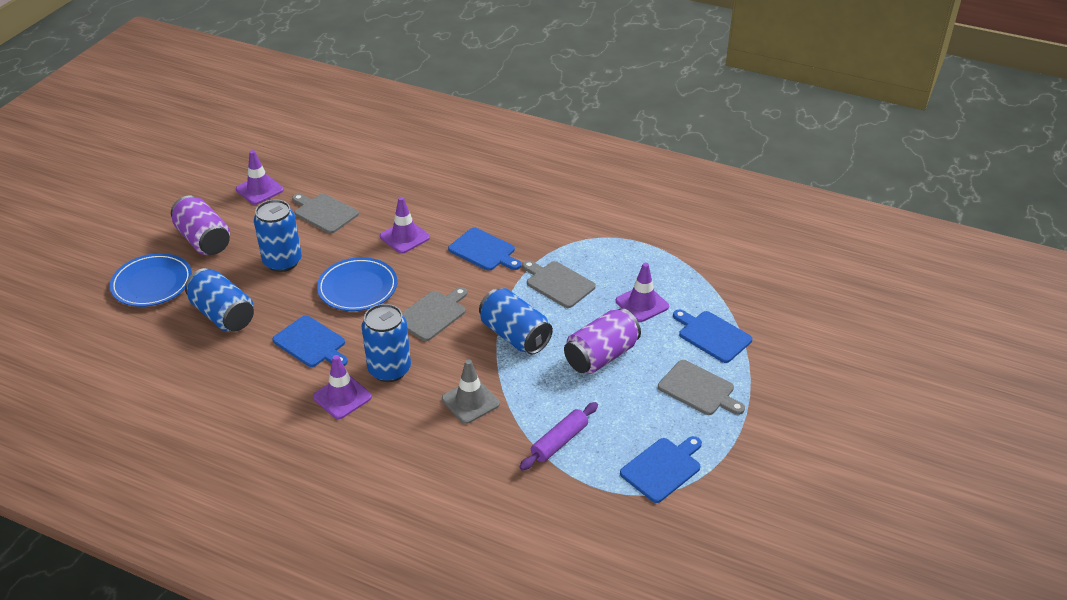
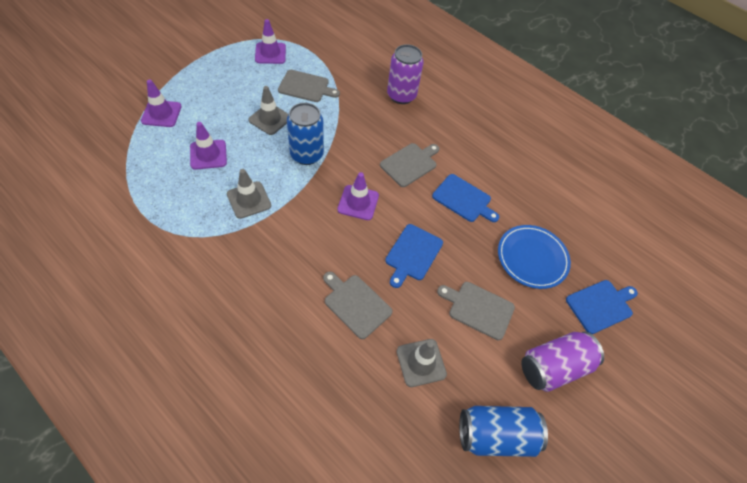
blue can: 4 -> 2
blue cutting board: 4 -> 3
blue plate: 2 -> 1
grey traffic cone: 1 -> 3
purple rolling pin: 1 -> 0

